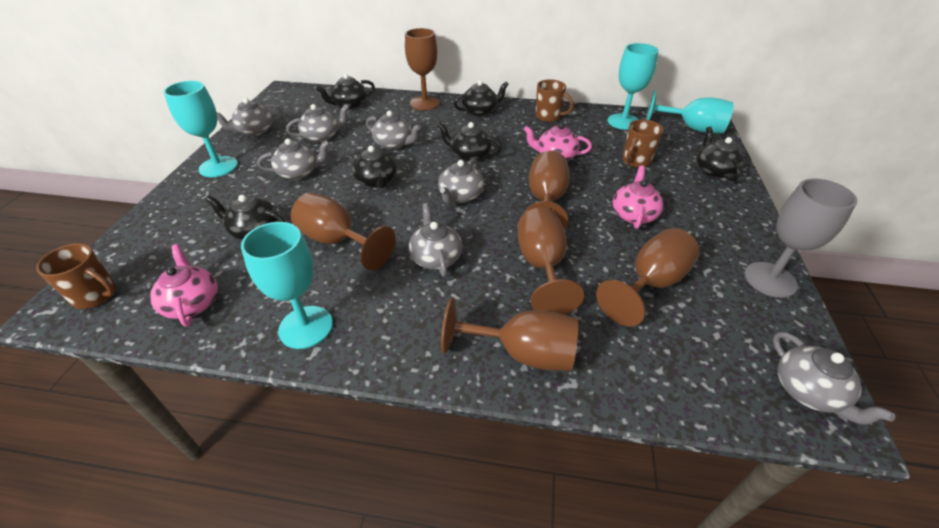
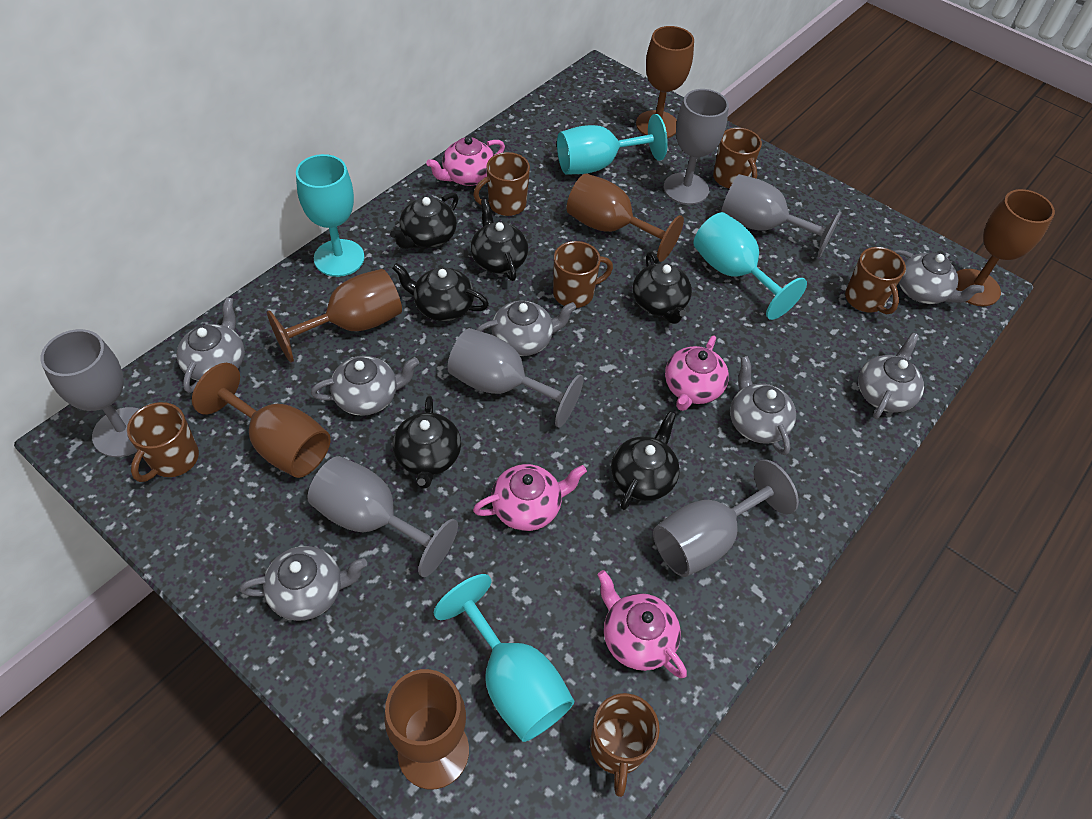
brown mug: 3 -> 6
grey goblet: 1 -> 6
pink teapot: 3 -> 4

